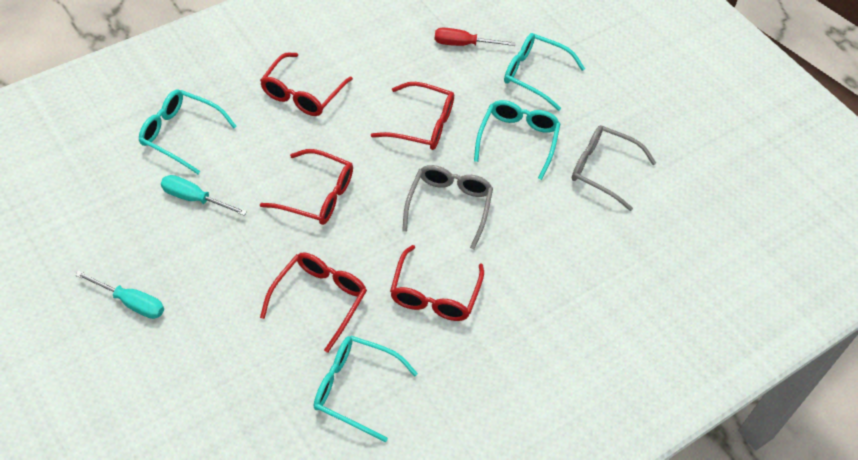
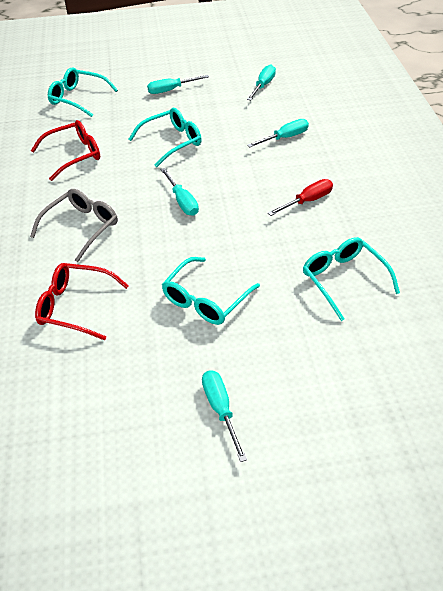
grey glasses: 2 -> 1
red glasses: 5 -> 2
turquoise screwdriver: 2 -> 5

